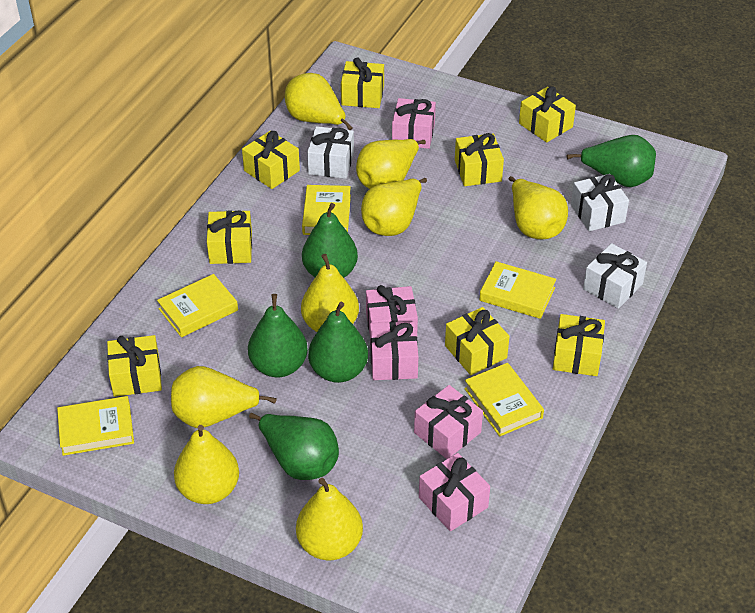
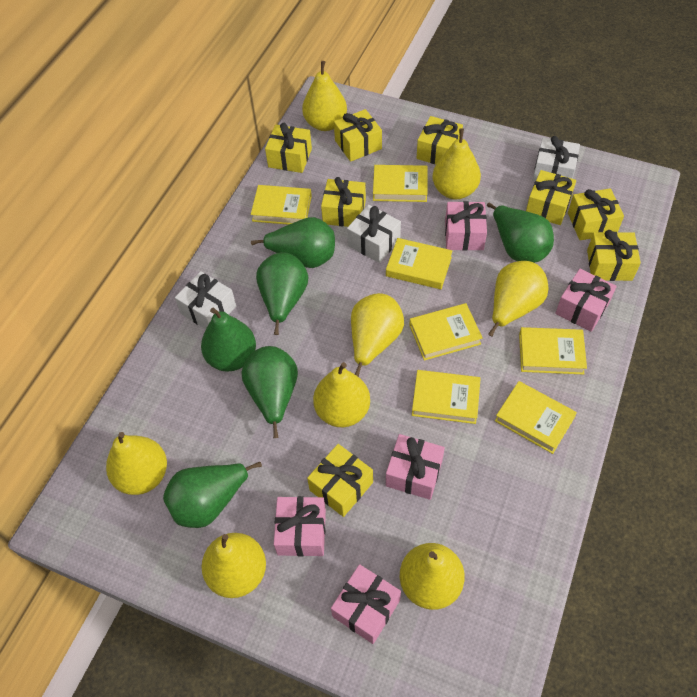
green pear: 5 -> 6
yellow book: 5 -> 7

